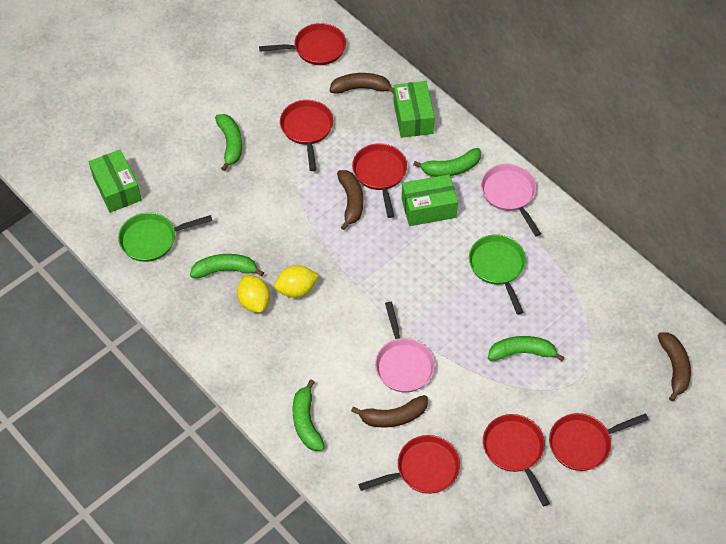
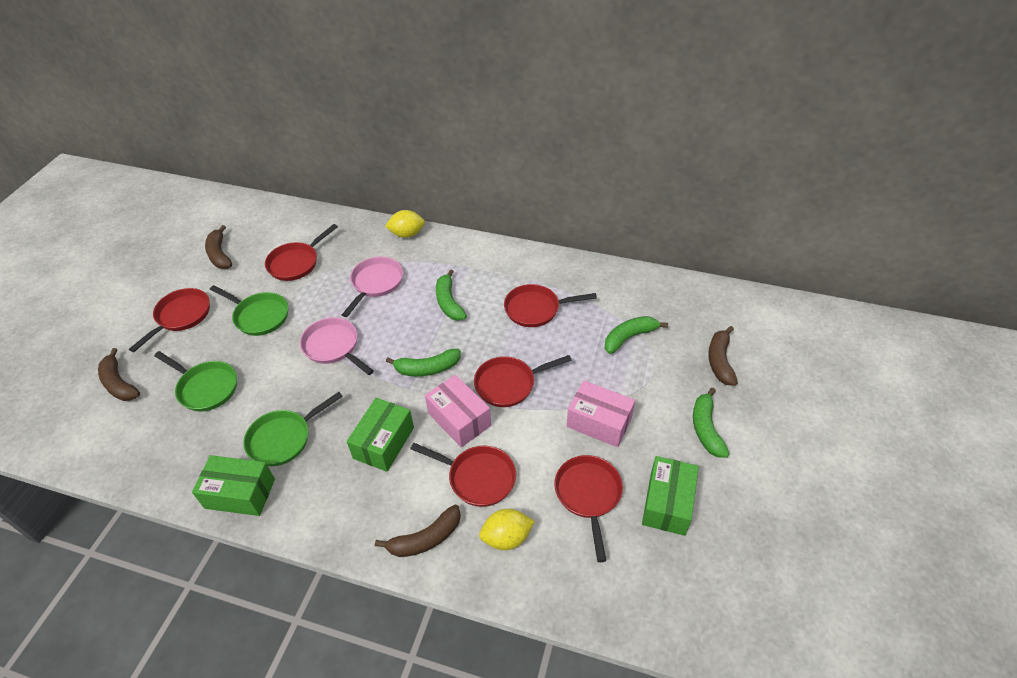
green banana: 5 -> 4
green pan: 2 -> 3
pink box: 0 -> 2

